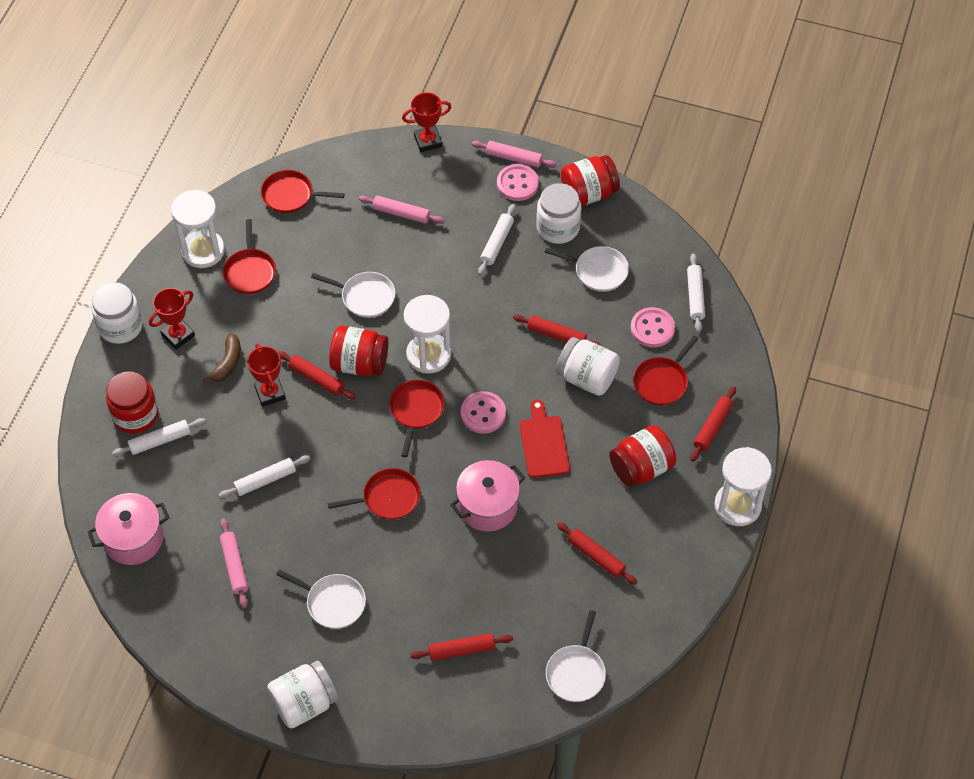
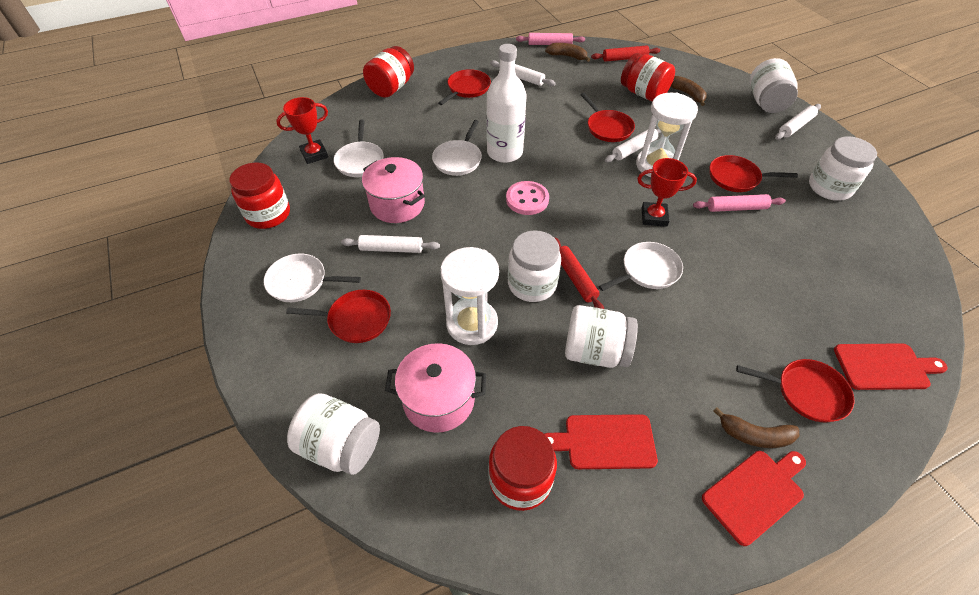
brown banana: 1 -> 3
pink button: 3 -> 1
pink rolling pin: 3 -> 2
red cutting board: 1 -> 3
red rolling pin: 5 -> 2
red trophy: 3 -> 2
white bottle: 0 -> 1
white hourglass: 3 -> 2
white jar: 4 -> 5

